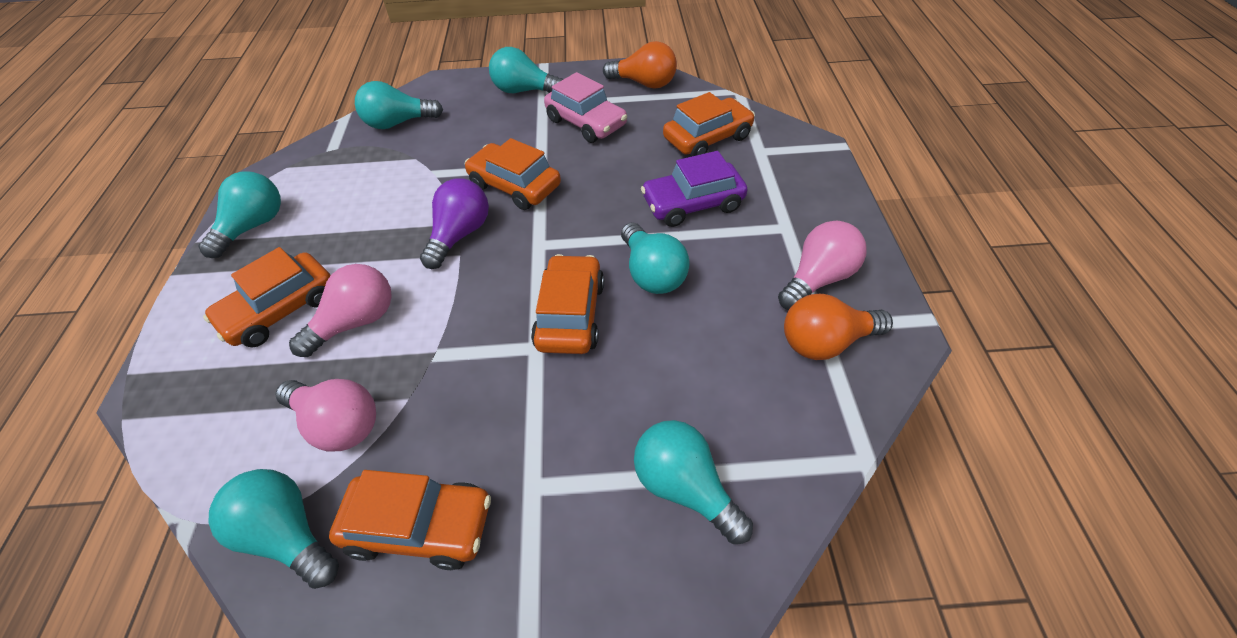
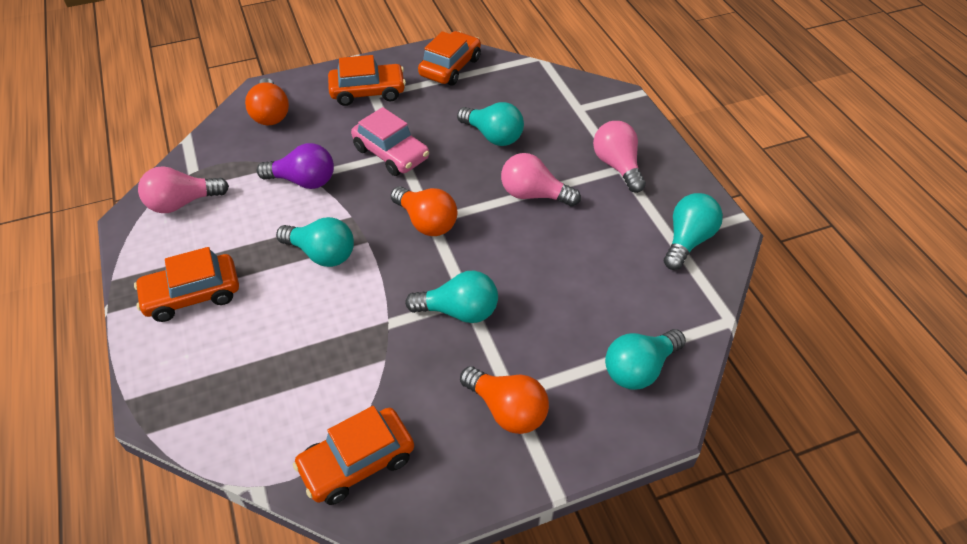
orange car: 5 -> 4
orange light bulb: 2 -> 3
purple car: 1 -> 0
turquoise light bulb: 6 -> 5

